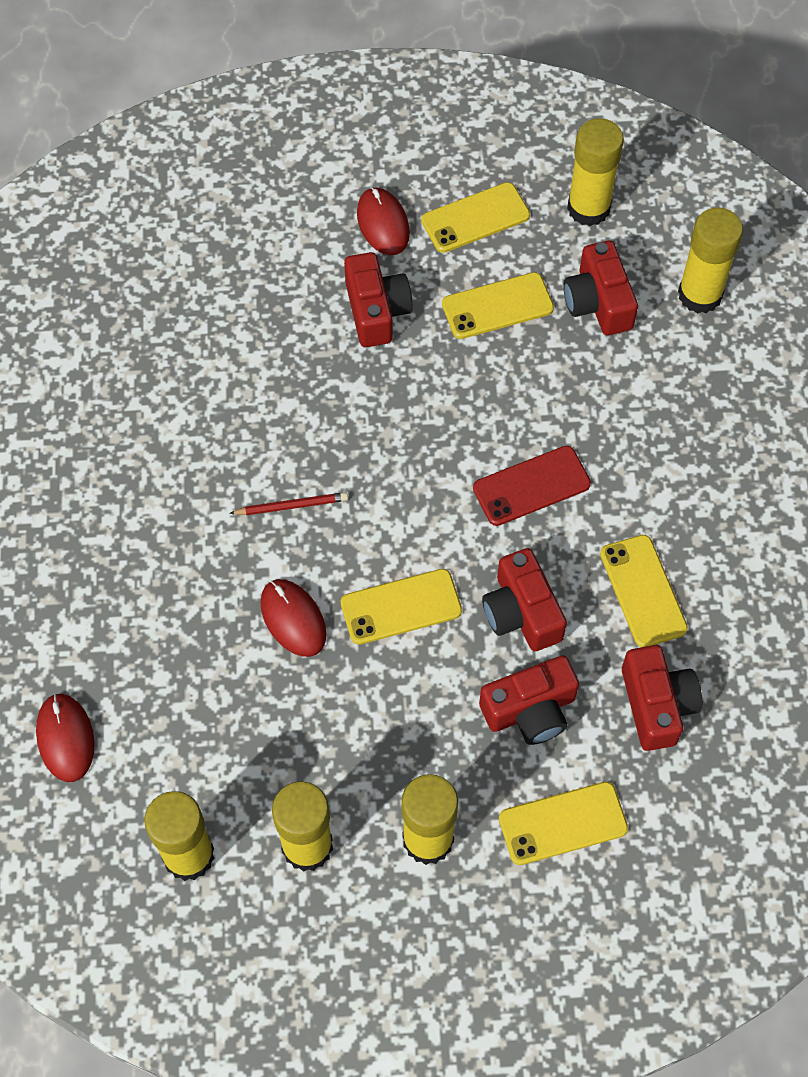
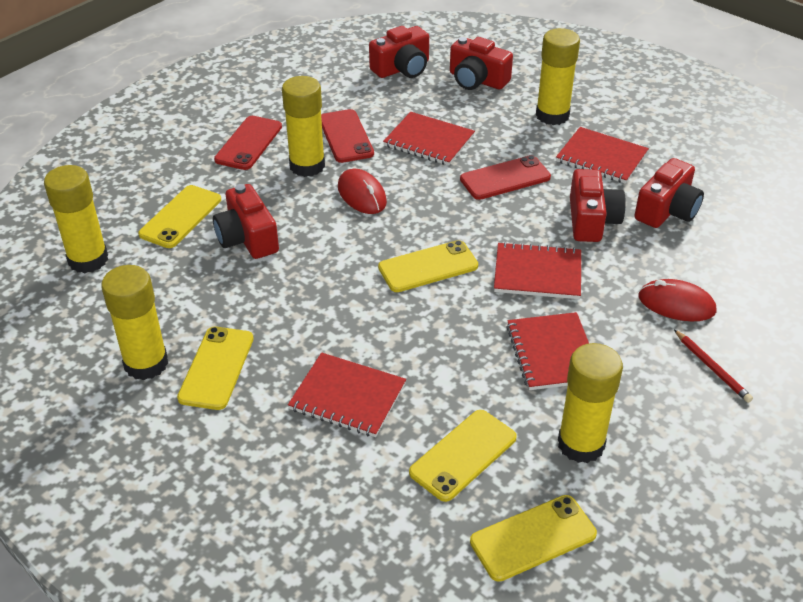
red mouse: 3 -> 2
red notebook: 0 -> 5
red phone: 1 -> 3

